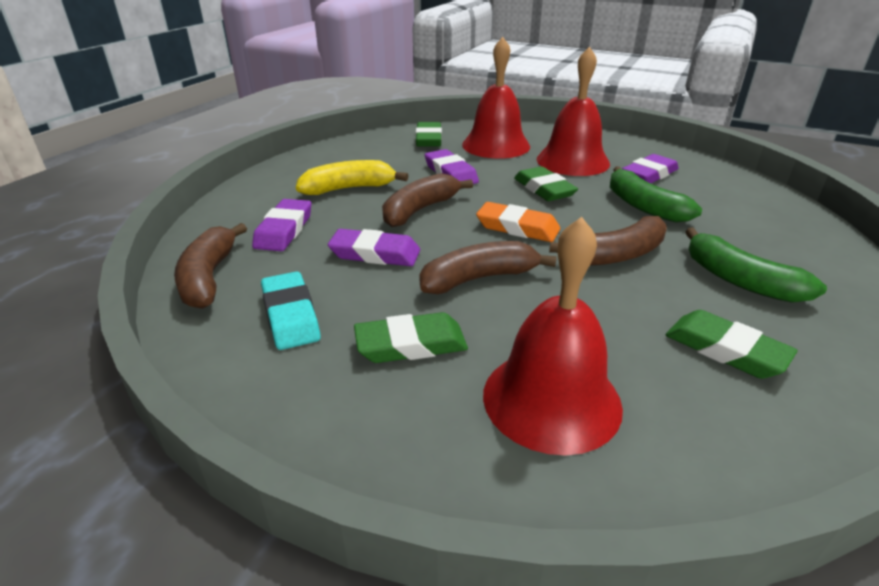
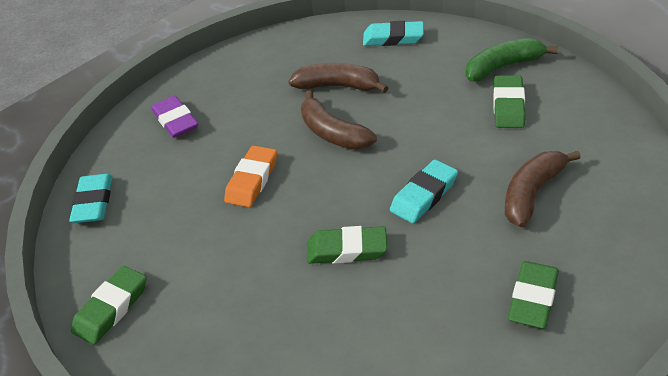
brown banana: 4 -> 3
green banana: 2 -> 1
purple eraser: 4 -> 1
red bell: 3 -> 0
turquoise eraser: 1 -> 3
yellow banana: 1 -> 0

